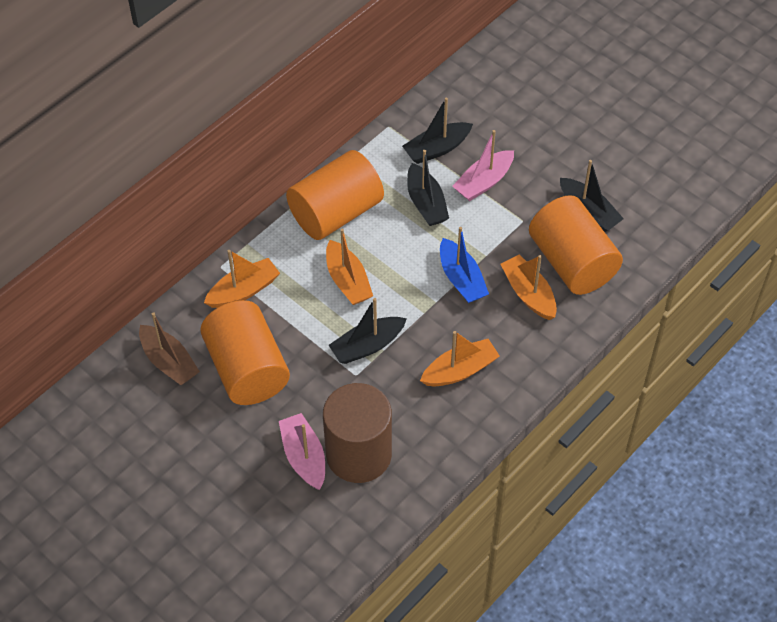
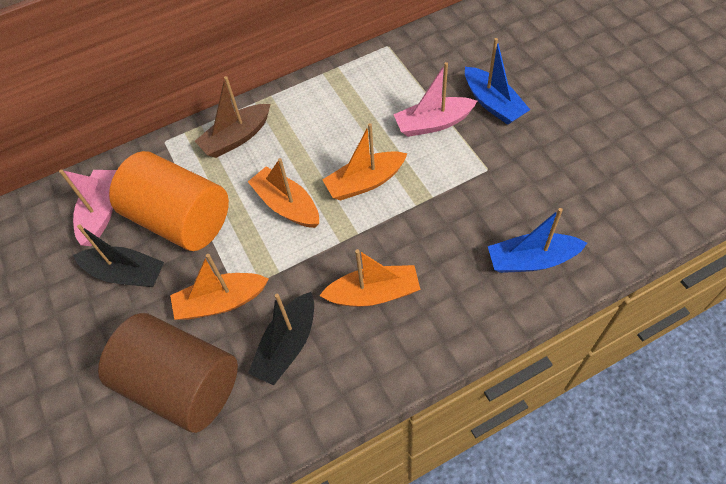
black boat: 4 -> 2
blue boat: 1 -> 2
orange cylinder: 3 -> 1

